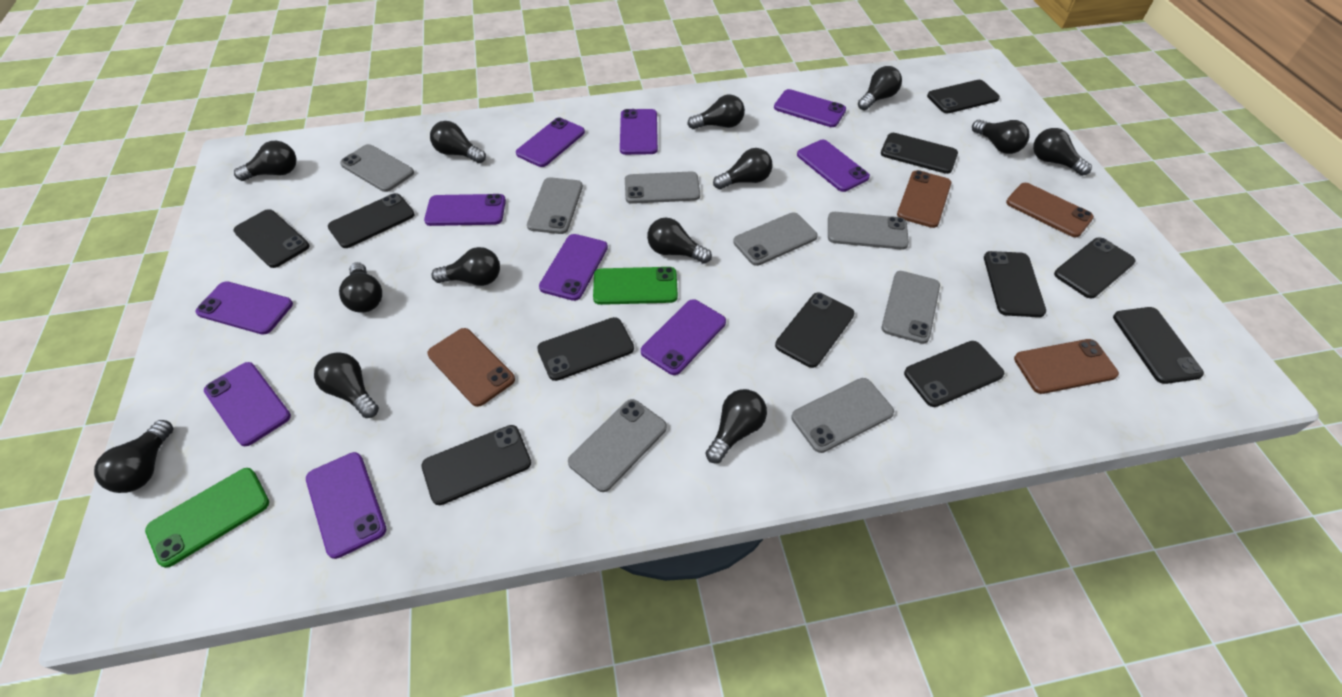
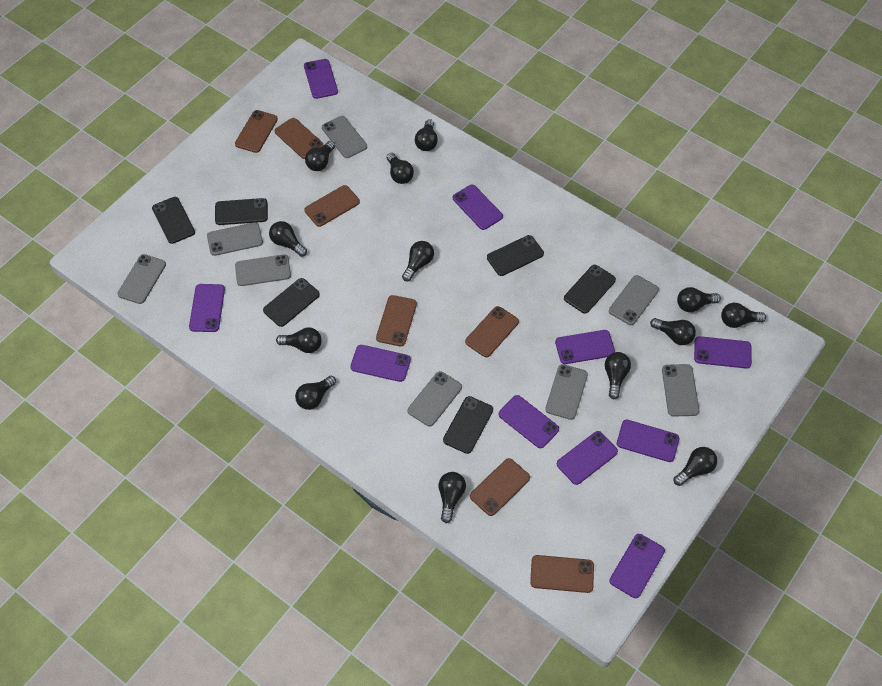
black phone: 11 -> 6
brown phone: 4 -> 7
green phone: 2 -> 0

